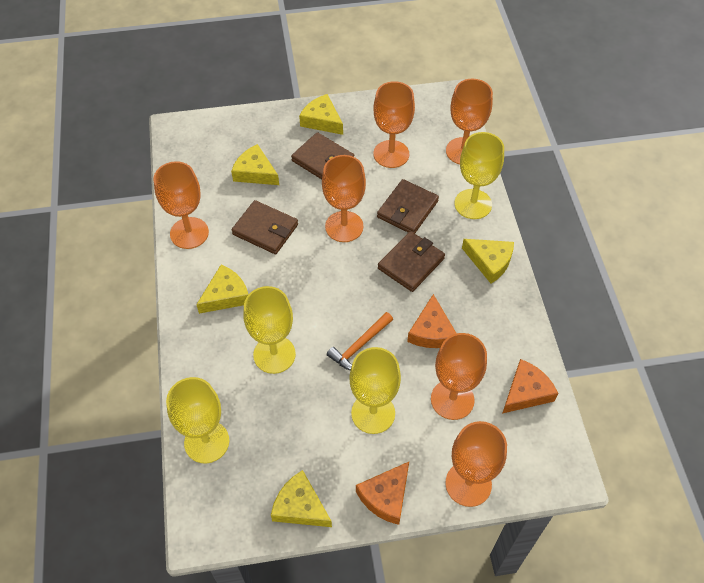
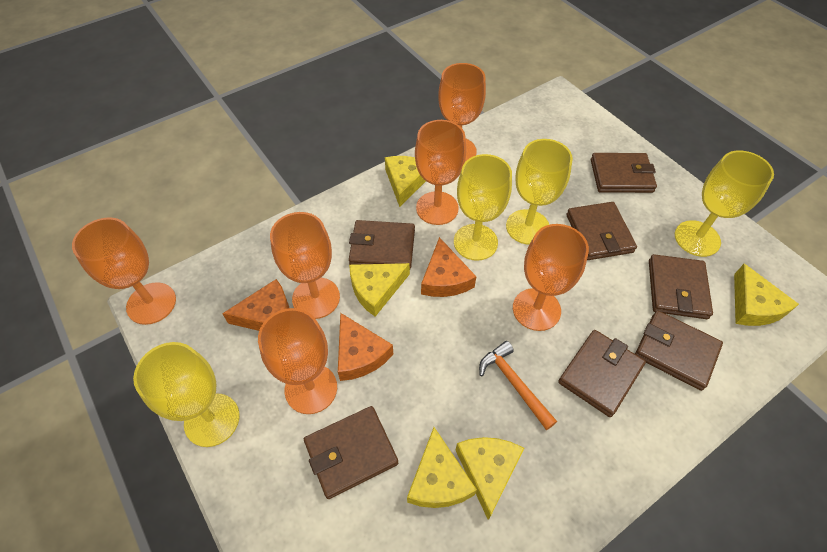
brown wallet: 4 -> 7

